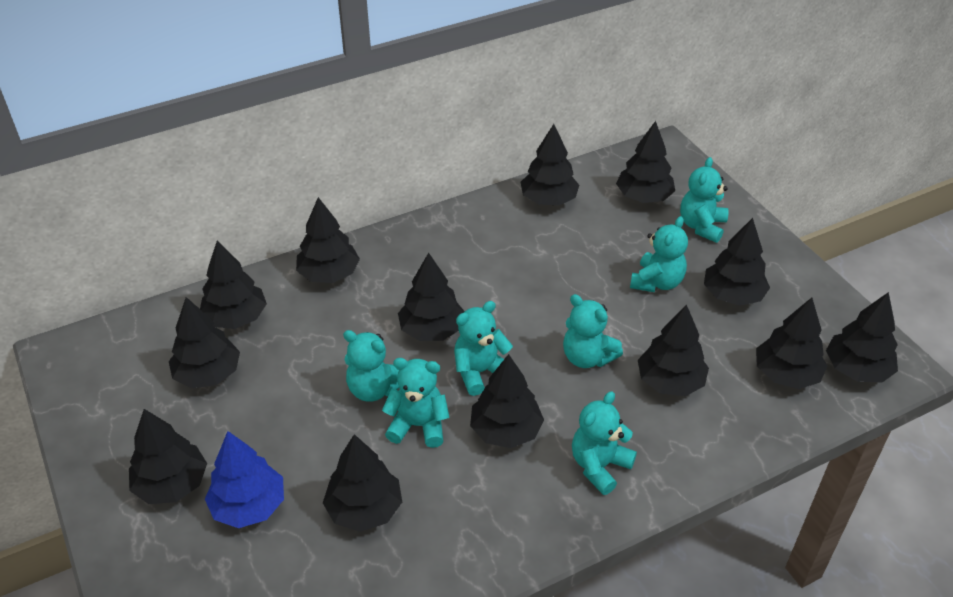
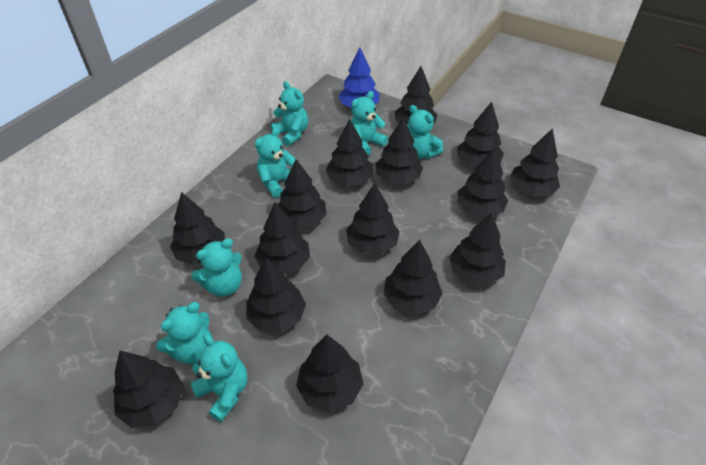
black tree: 13 -> 15

